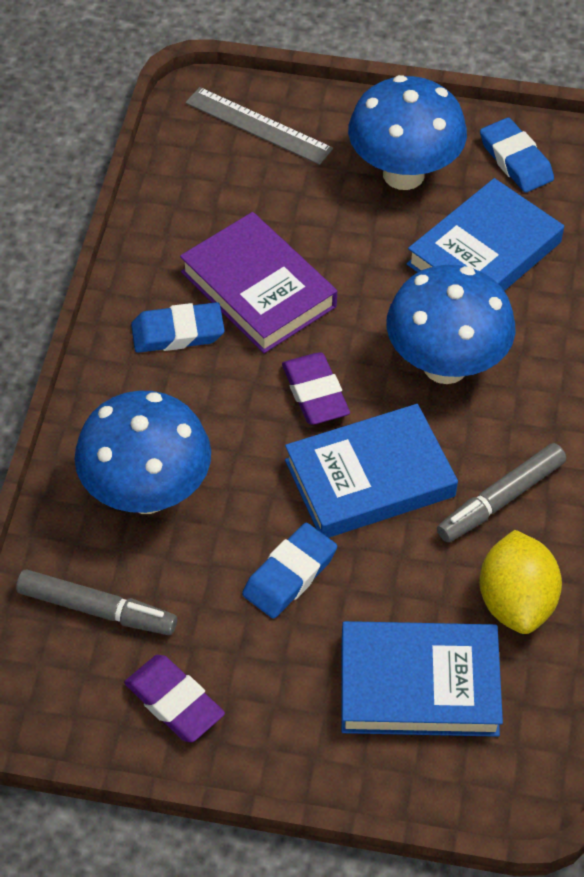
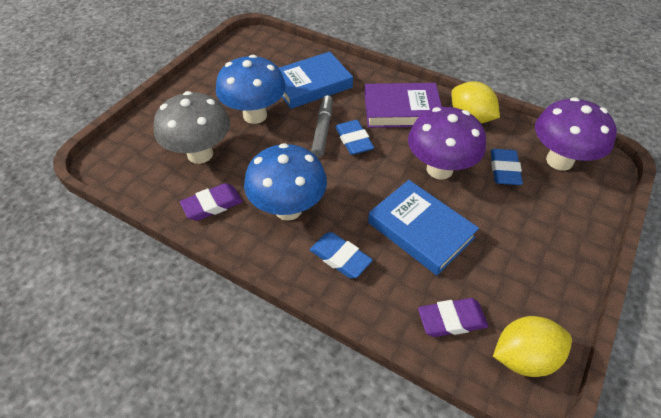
blue book: 3 -> 2
blue mushroom: 3 -> 2
grey marker: 2 -> 1
grey mushroom: 0 -> 1
grey ruler: 1 -> 0
purple mushroom: 0 -> 2
yellow lemon: 1 -> 2

